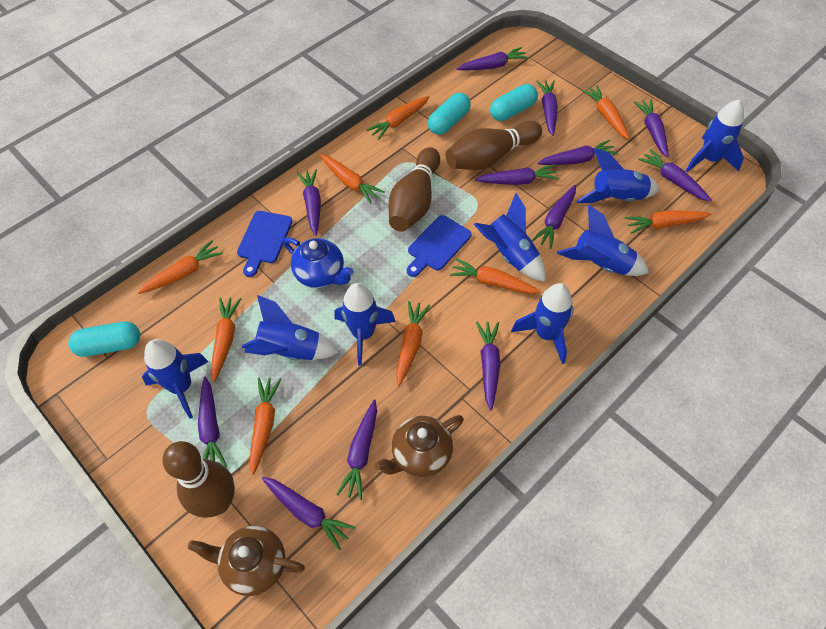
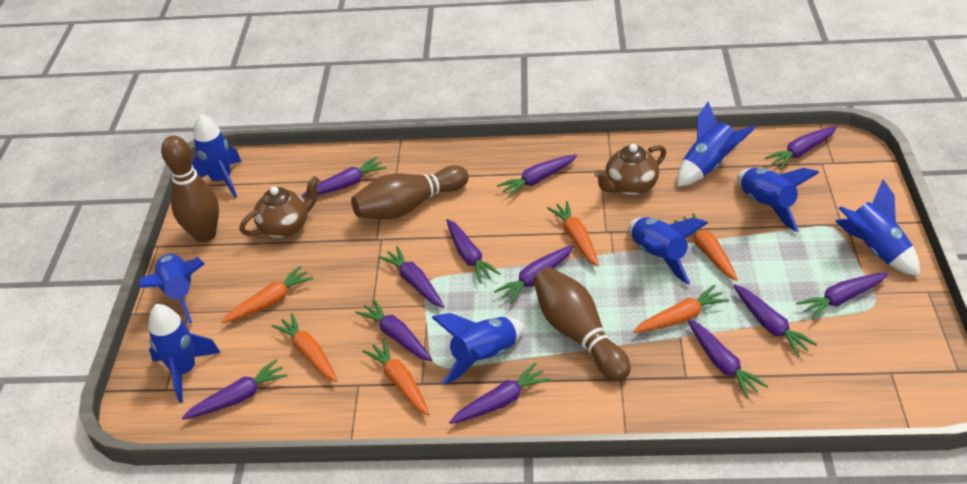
blue cutting board: 2 -> 0
blue teapot: 1 -> 0
orange carrot: 9 -> 6
turquoise capsule: 3 -> 0

